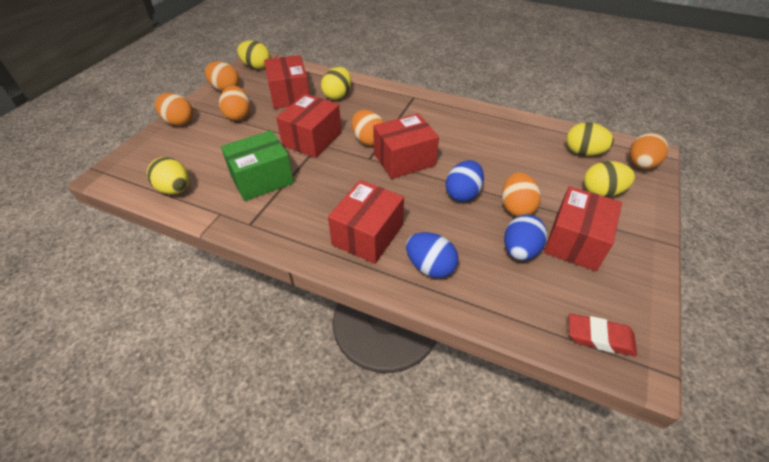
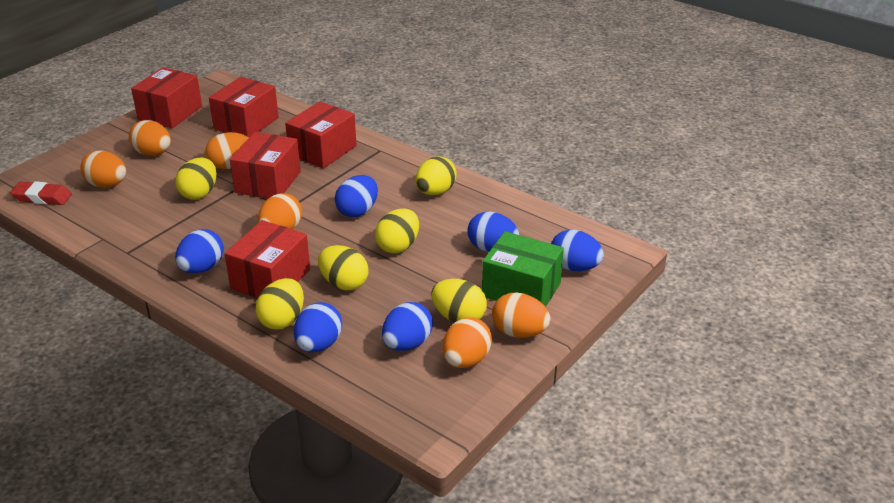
blue egg: 3 -> 6
yellow egg: 5 -> 6

